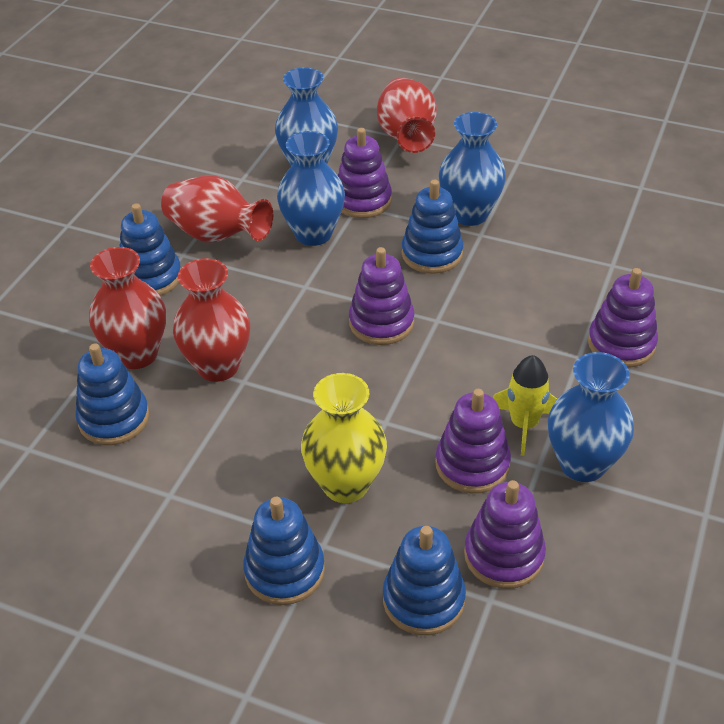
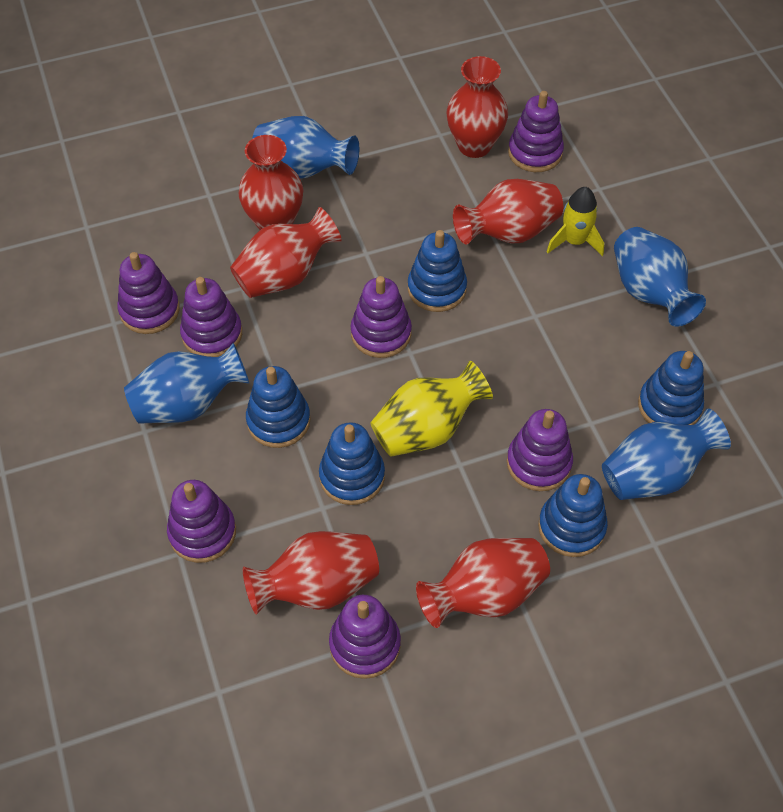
purple stacking toy: 5 -> 7
red vase: 4 -> 6

